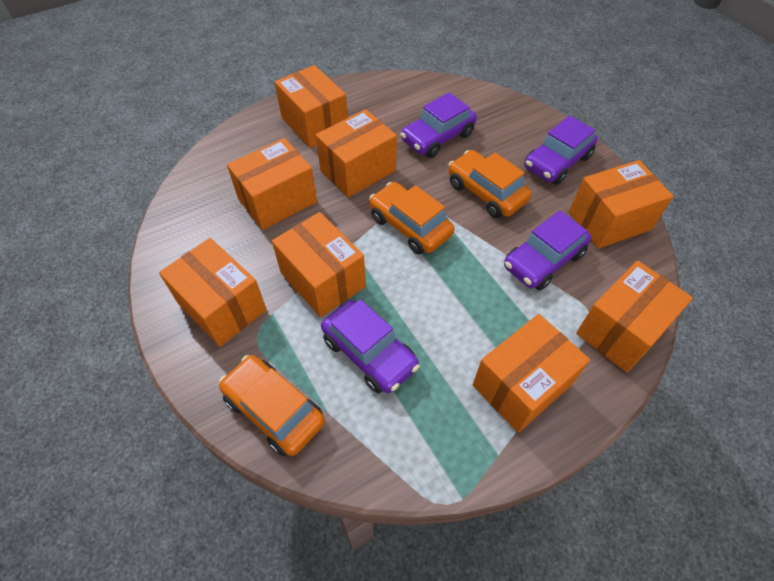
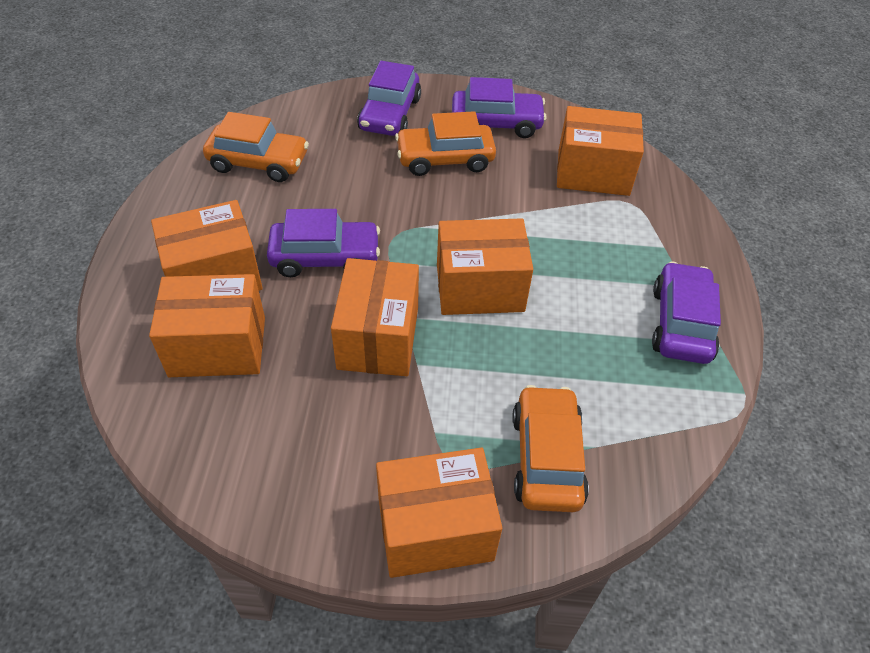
orange box: 8 -> 6

